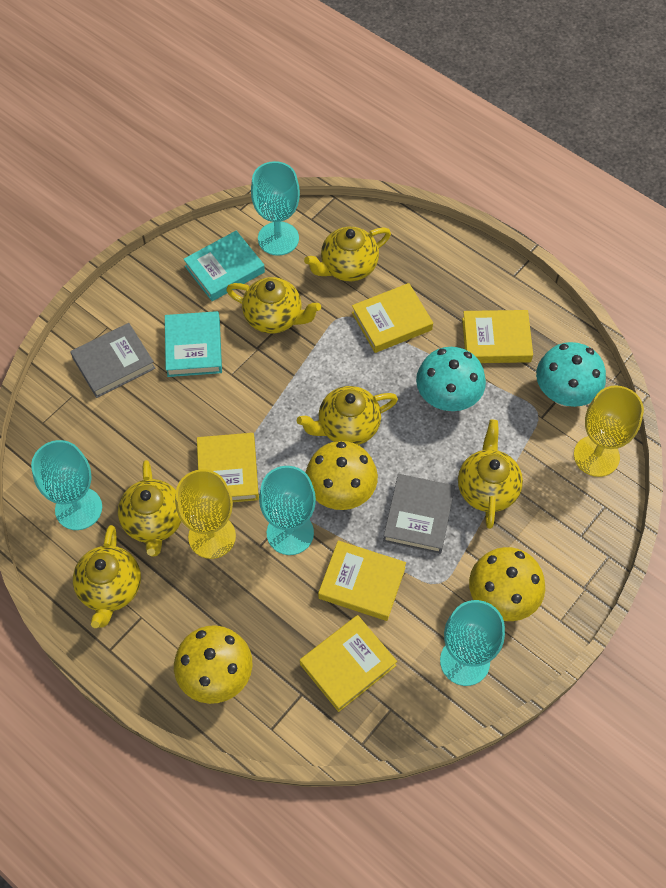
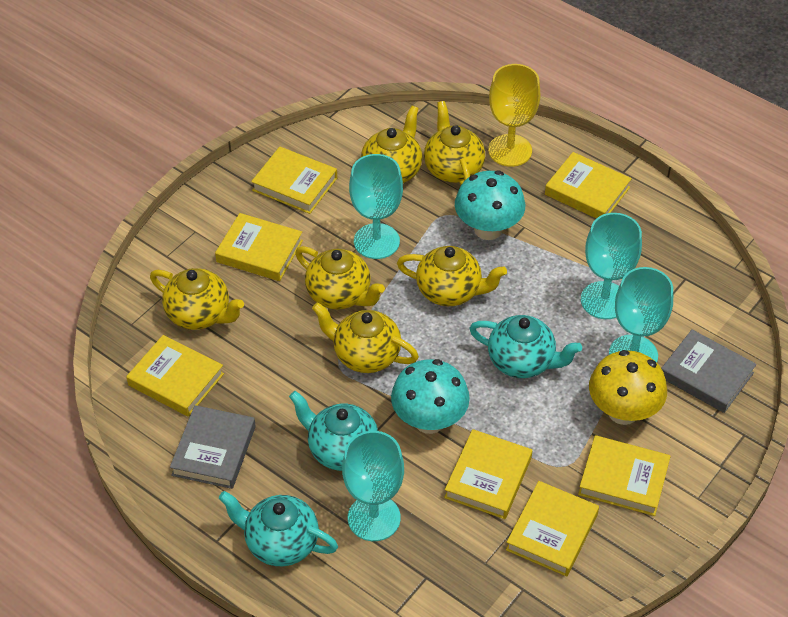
turquoise book: 2 -> 0
turquoise teapot: 0 -> 3
yellow book: 5 -> 7
yellow goblet: 2 -> 1
yellow mushroom: 3 -> 1

